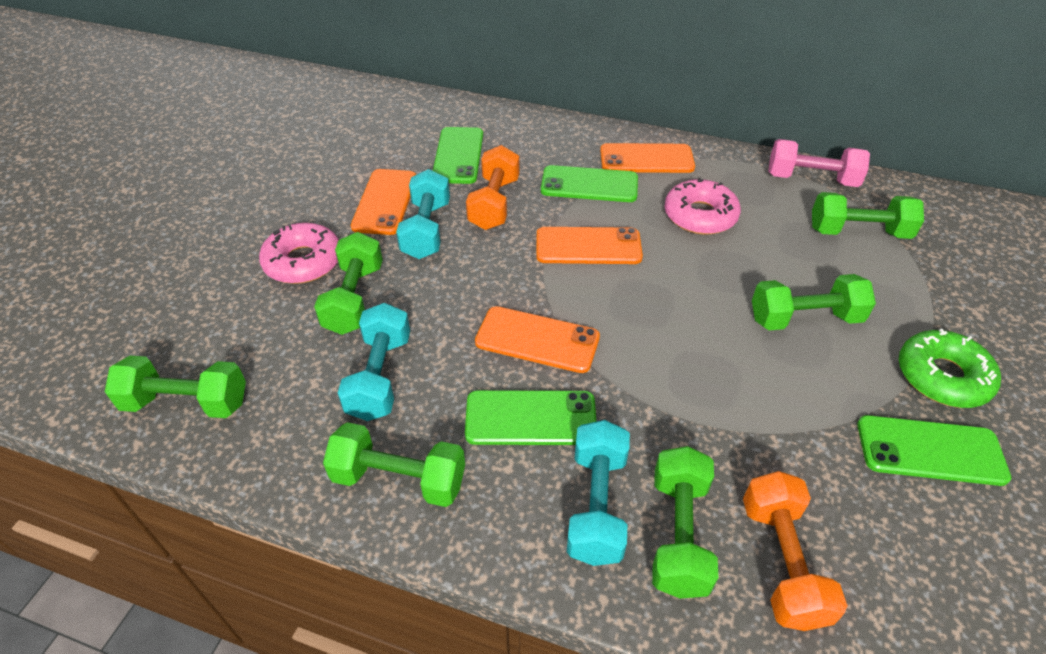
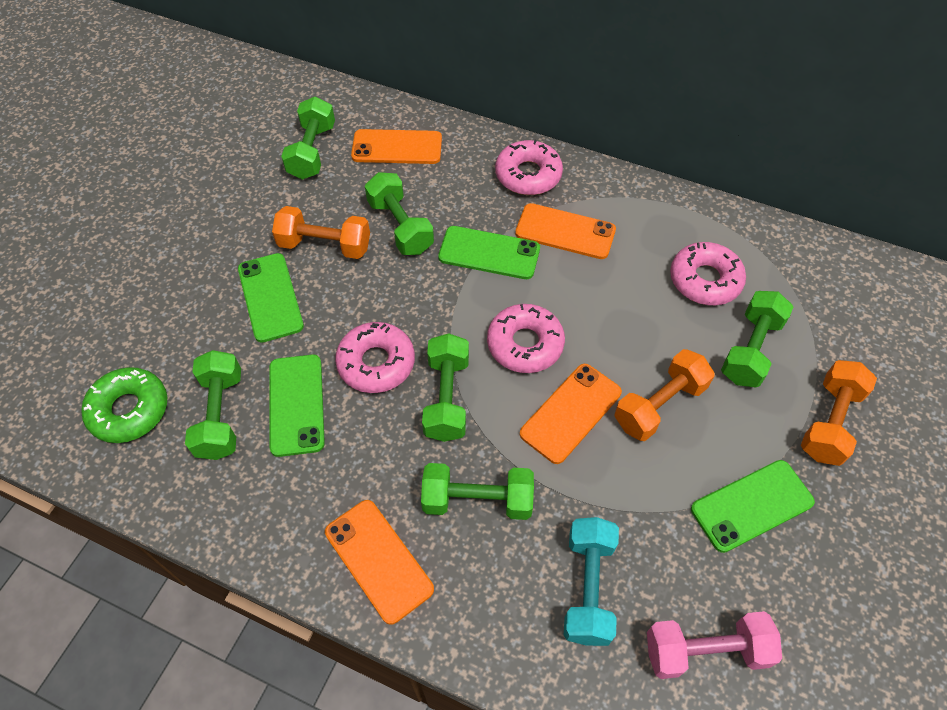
orange dumbbell: 2 -> 3
pink donut: 2 -> 4
turquoise dumbbell: 3 -> 1

